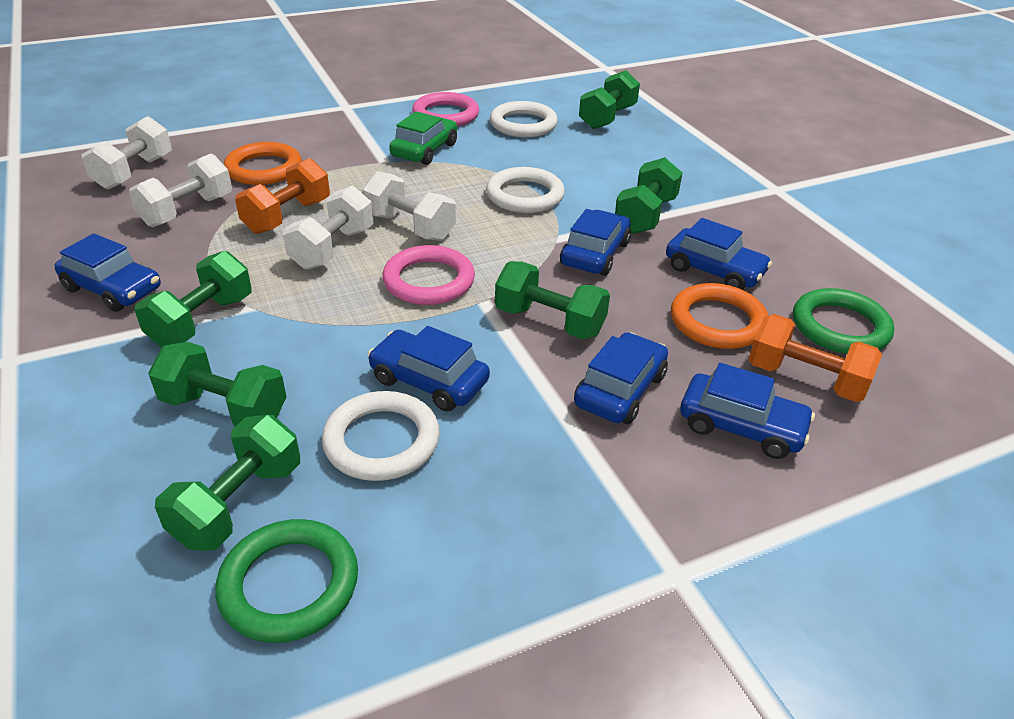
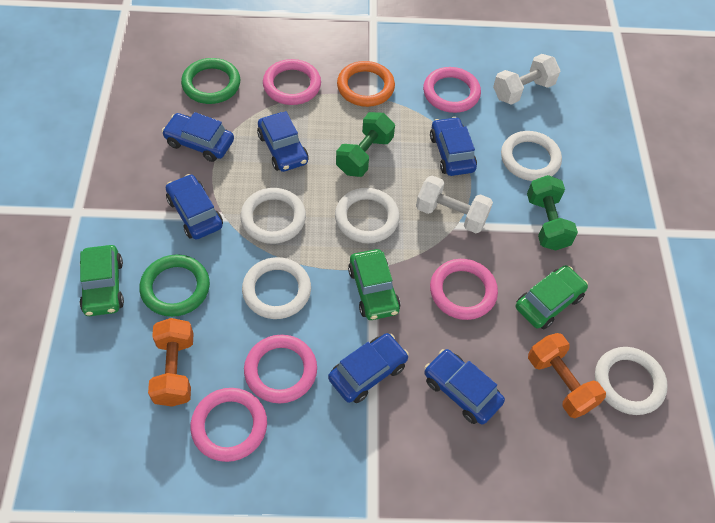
green car: 1 -> 3
green dumbbell: 6 -> 2
orange ring: 2 -> 1
pink ring: 2 -> 5
white dumbbell: 4 -> 2
white ring: 3 -> 5

